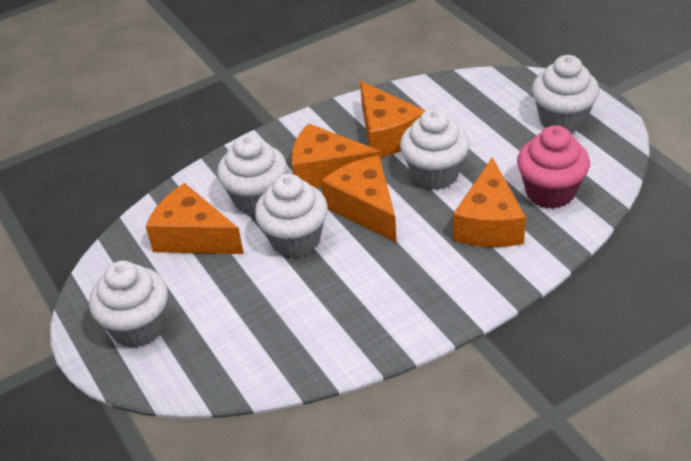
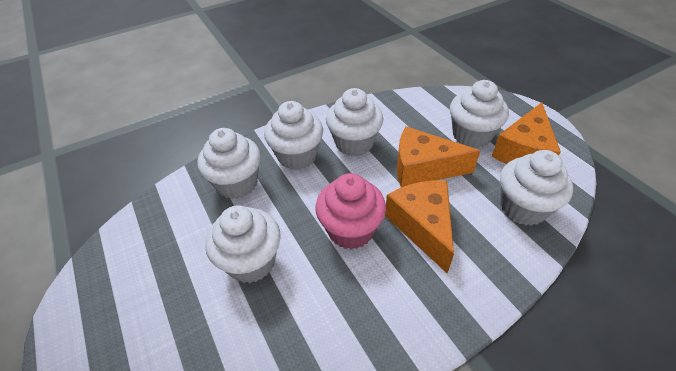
orange cheese: 5 -> 3
white cupcake: 5 -> 6

